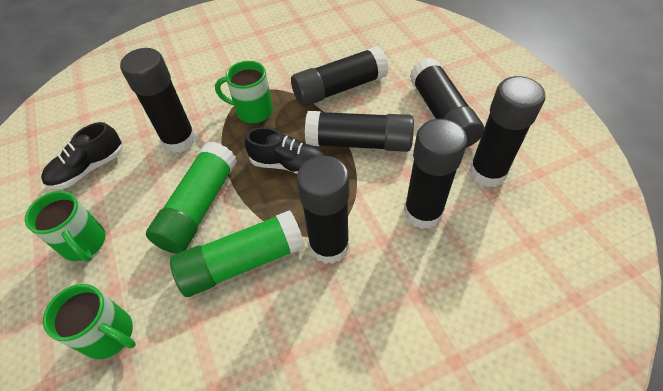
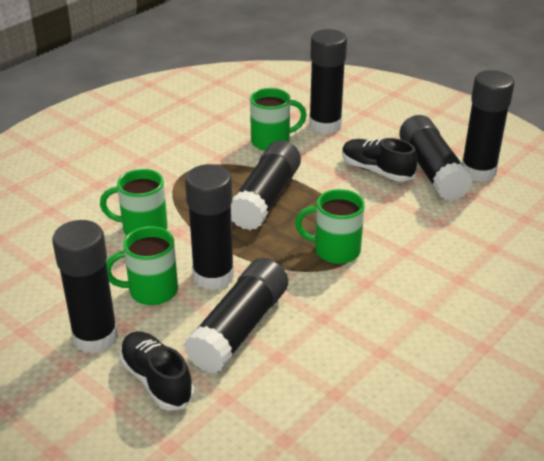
green glue stick: 2 -> 0
green mug: 3 -> 4

